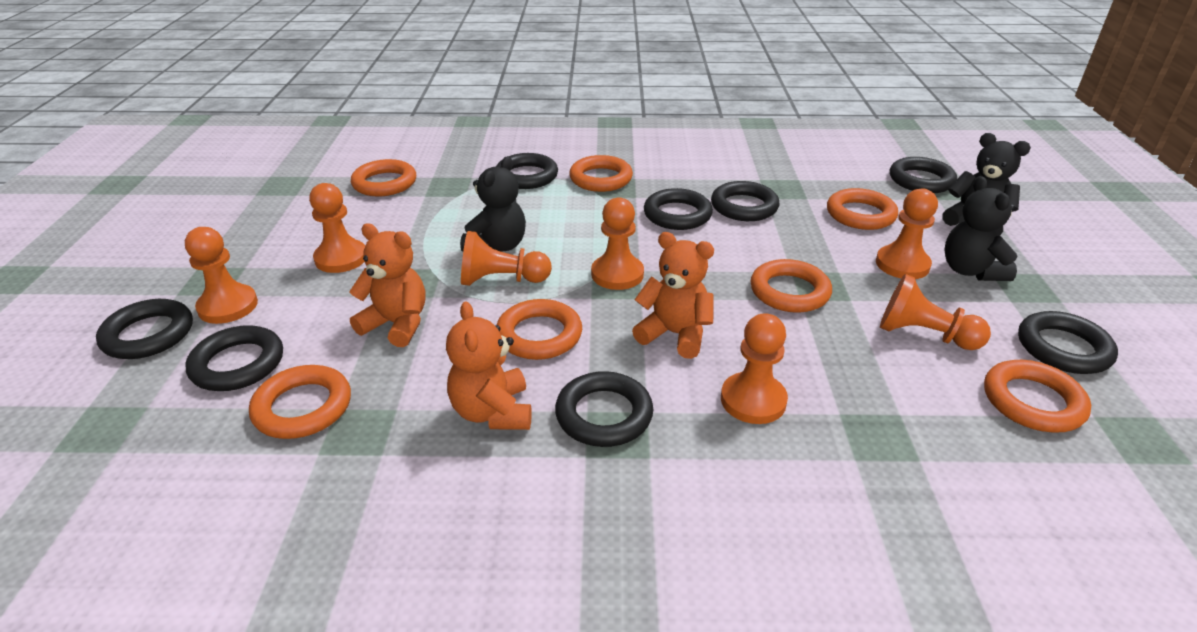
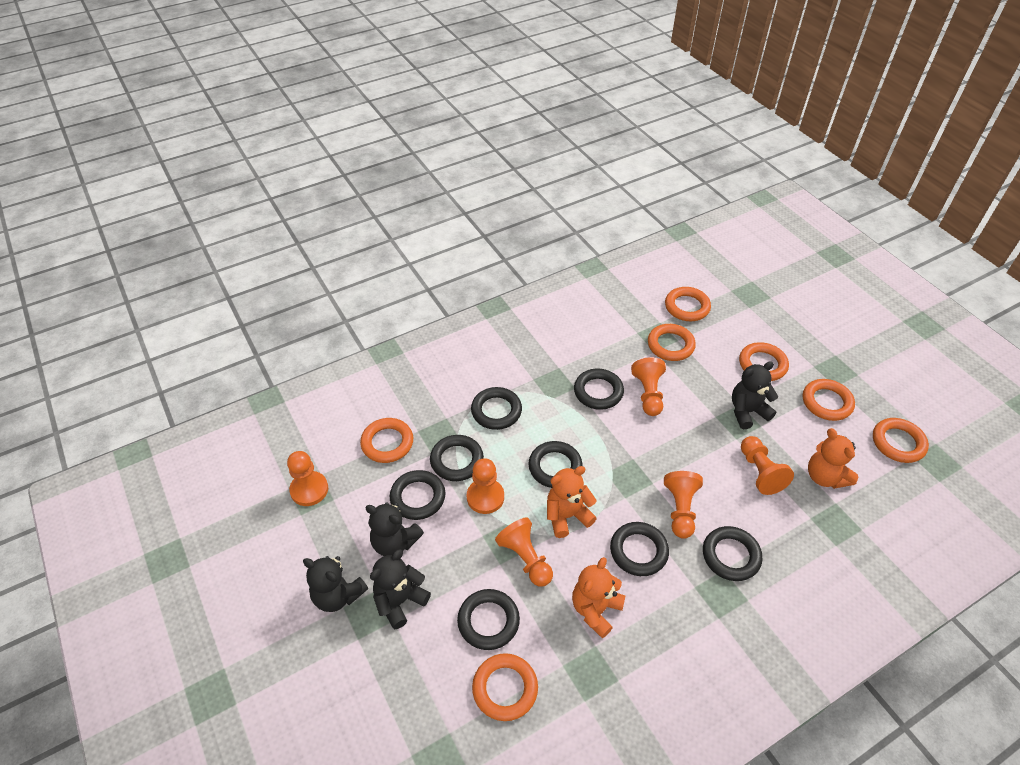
black teddy bear: 3 -> 4
orange pawn: 7 -> 6

